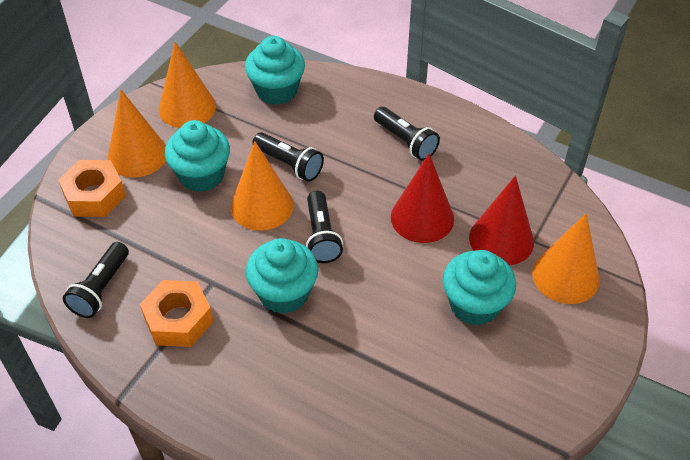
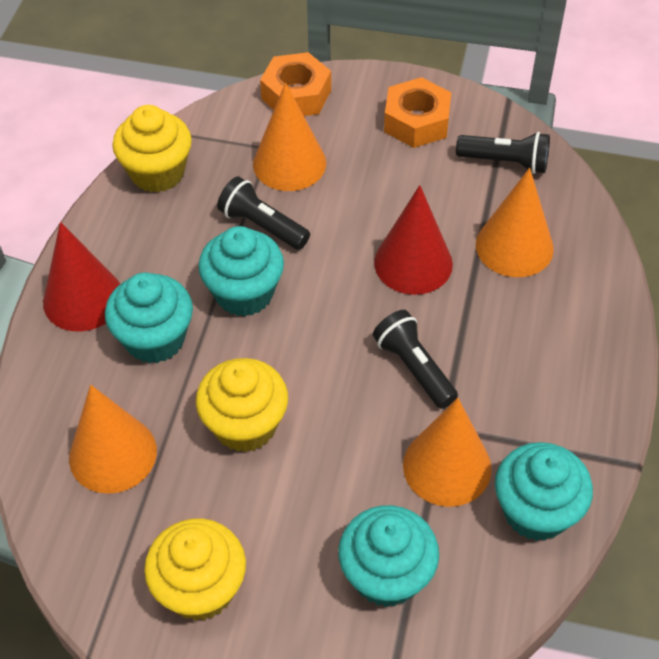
black flashlight: 4 -> 3
yellow cupcake: 0 -> 3

